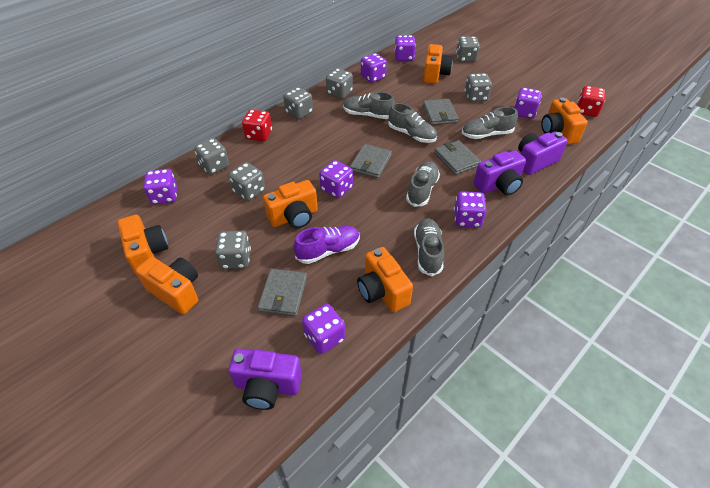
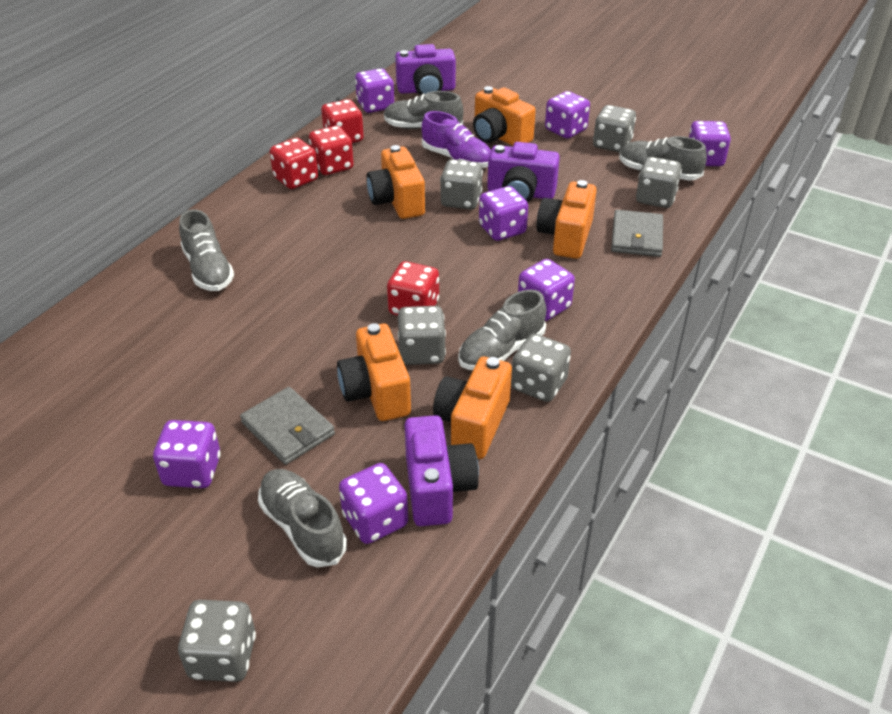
grey dice: 7 -> 6
grey wallet: 4 -> 2
orange camera: 6 -> 5
red dice: 2 -> 4

